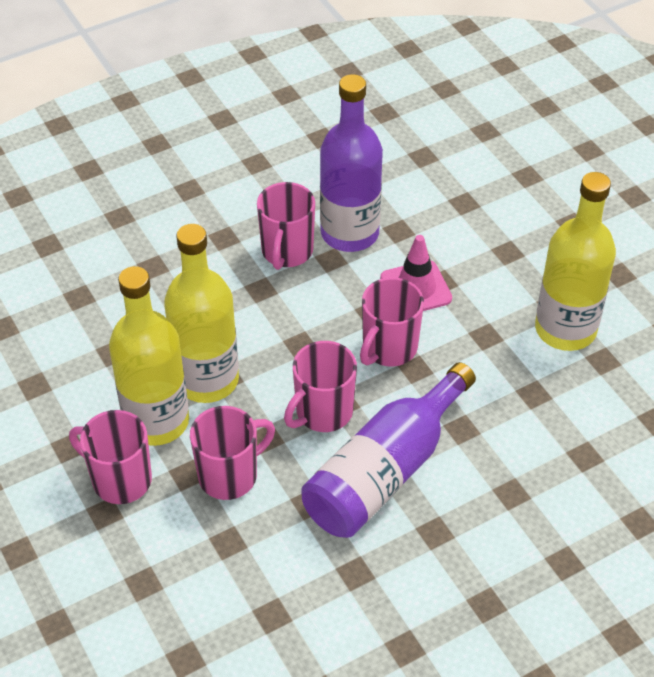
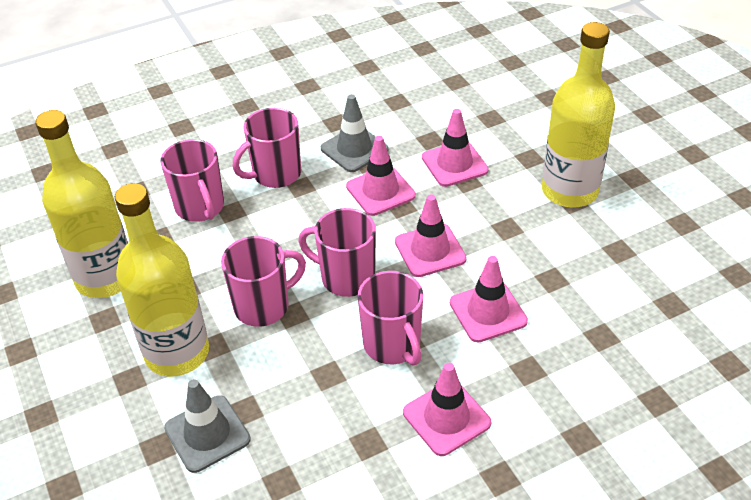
grey traffic cone: 0 -> 2
pink traffic cone: 1 -> 5
purple bottle: 2 -> 0

